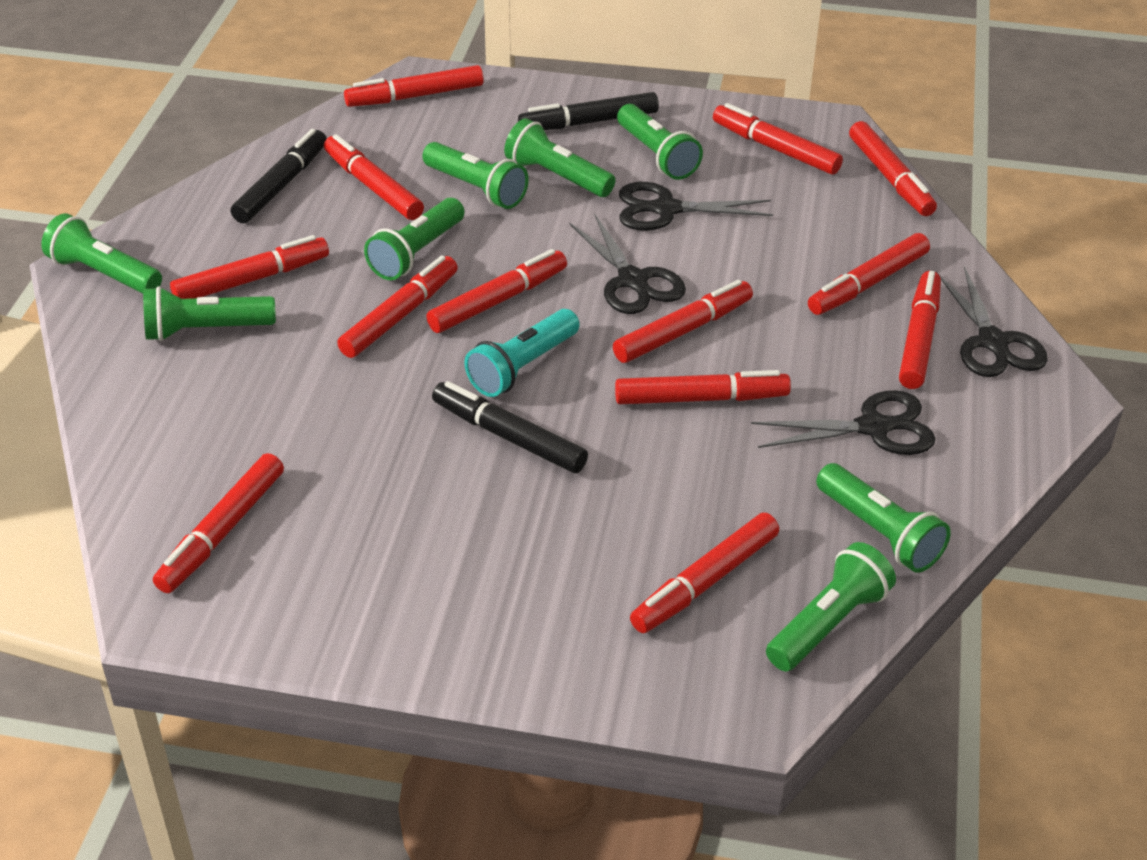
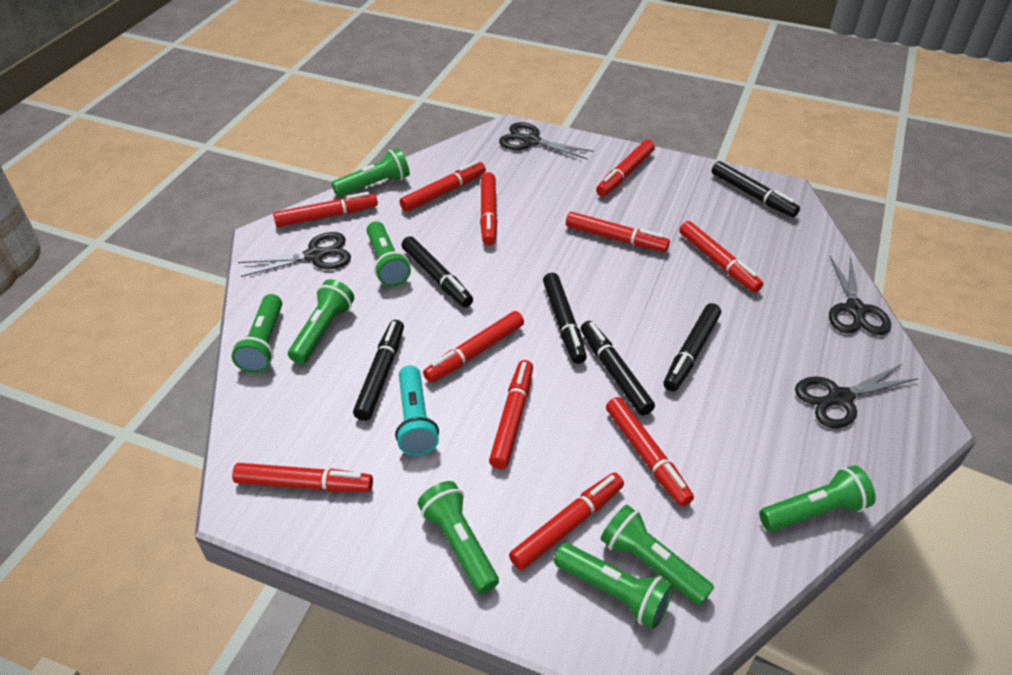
black marker: 3 -> 6
red marker: 13 -> 11

